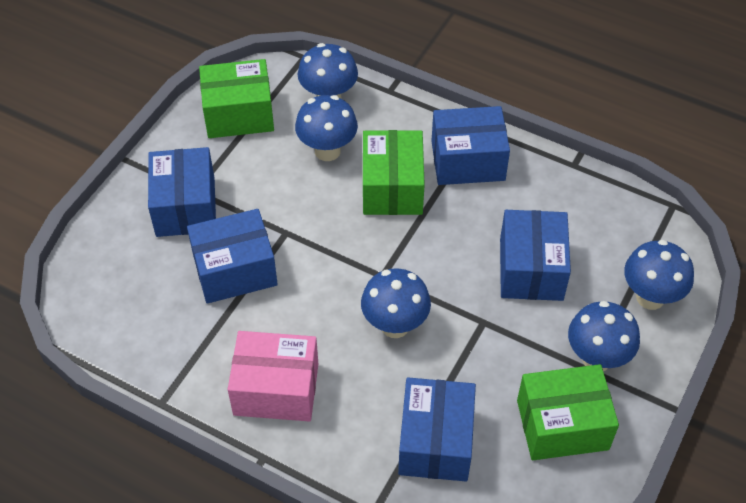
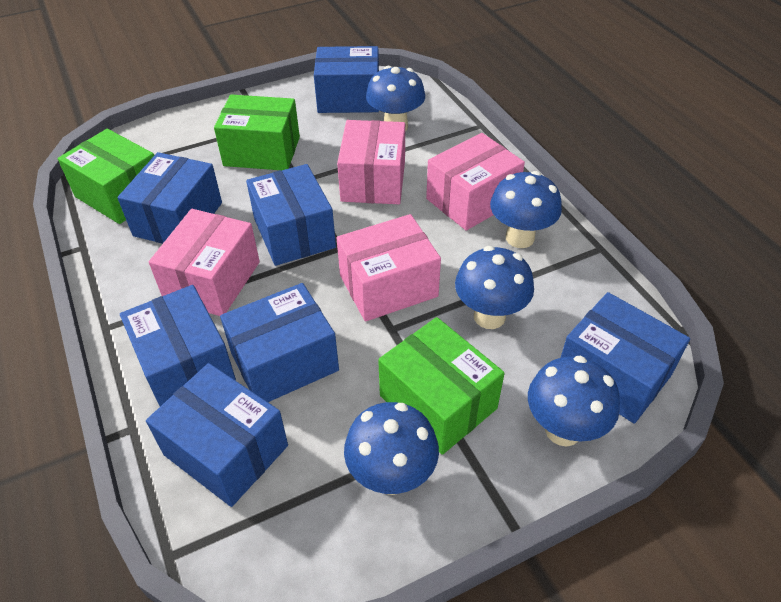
blue box: 5 -> 7
pink box: 1 -> 4

